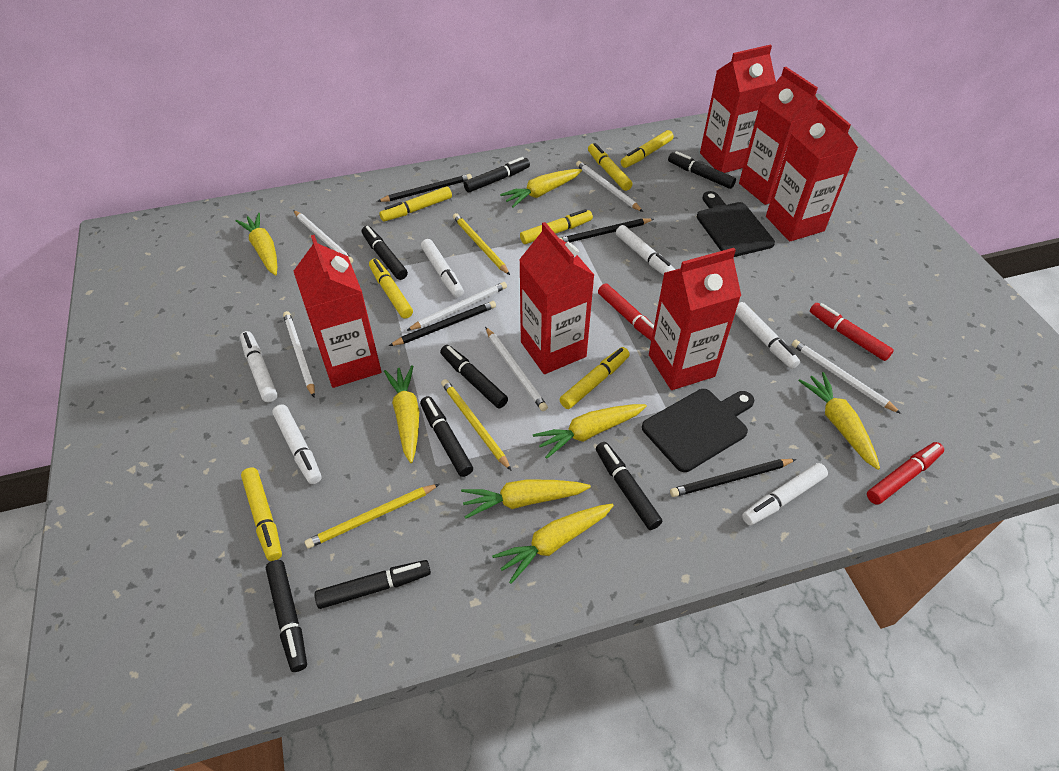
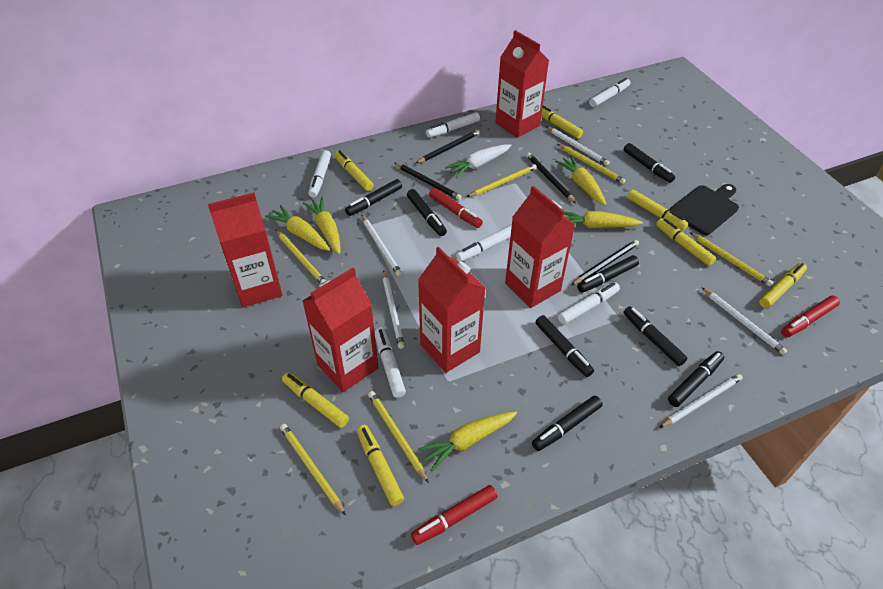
black cutting board: 2 -> 1
red carton: 6 -> 5
white carrot: 0 -> 1
white pencil: 6 -> 5
yellow carrot: 7 -> 5
yellow pencil: 3 -> 6

